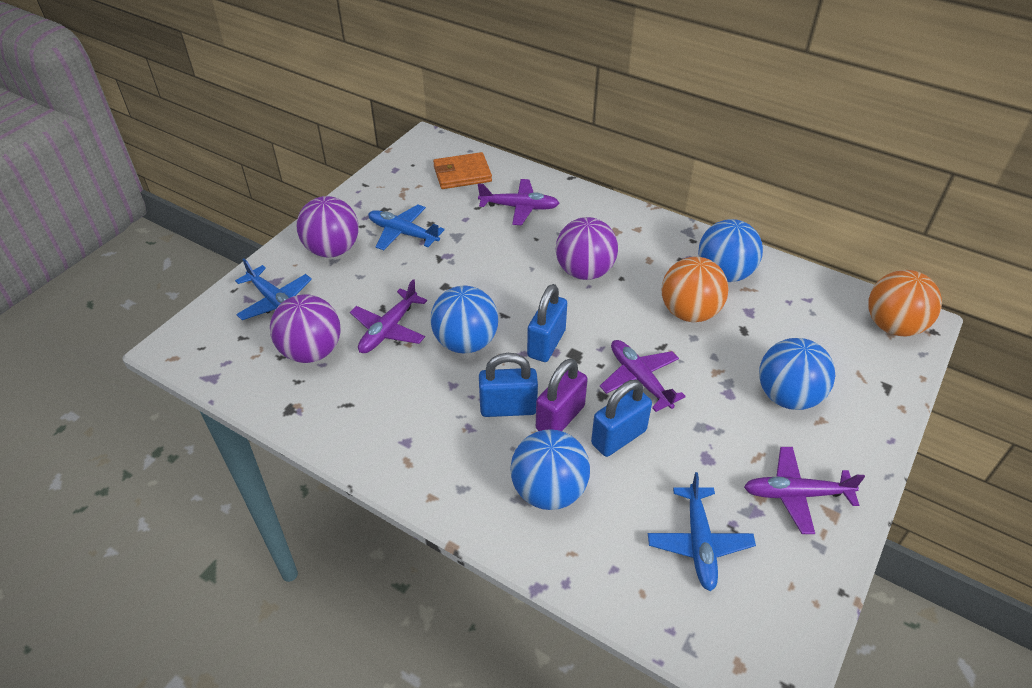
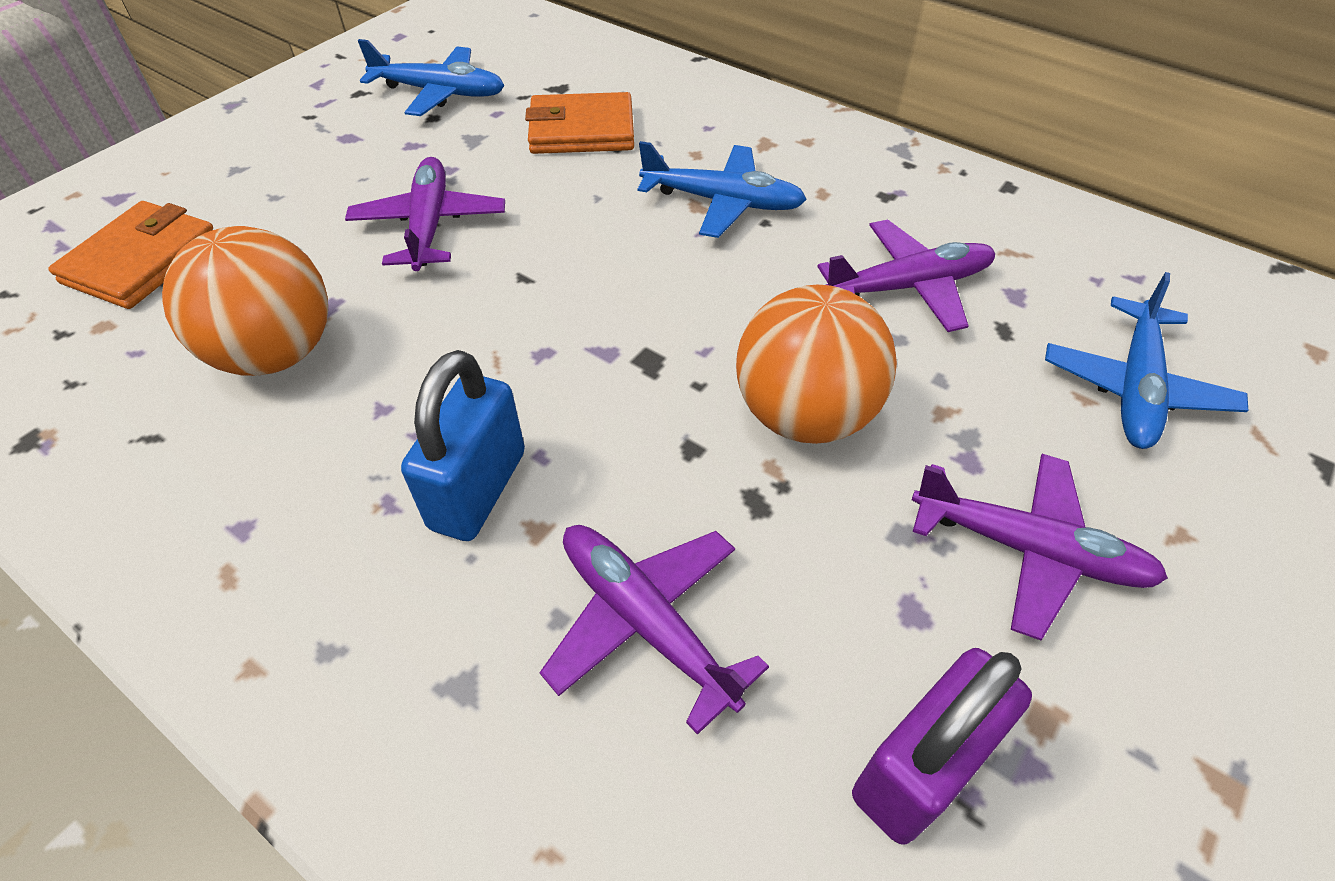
blue ball: 4 -> 0
blue padlock: 3 -> 1
orange wallet: 1 -> 2
purple ball: 3 -> 0

